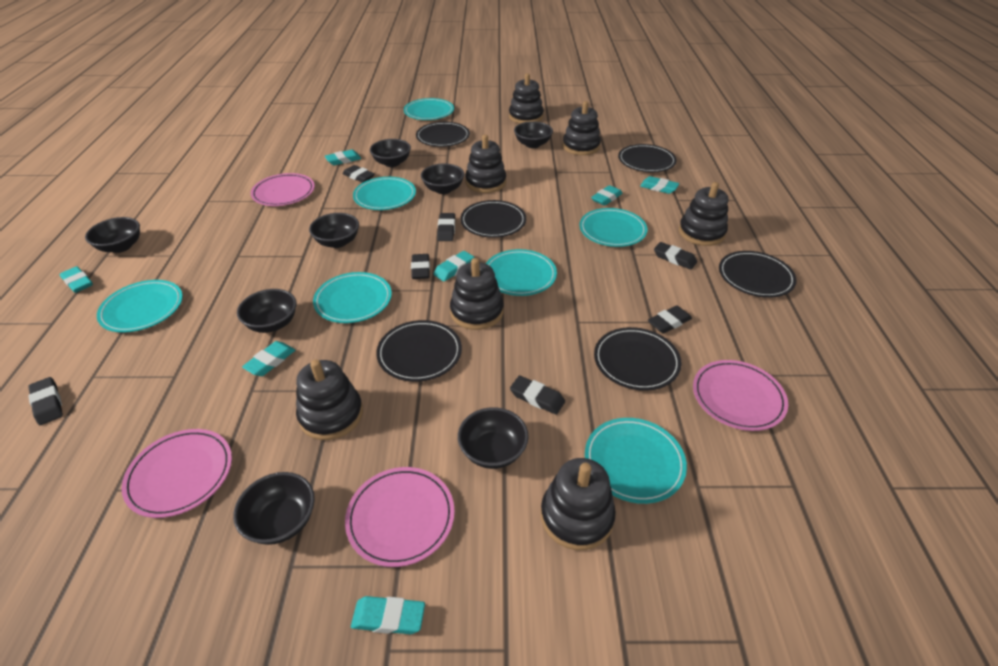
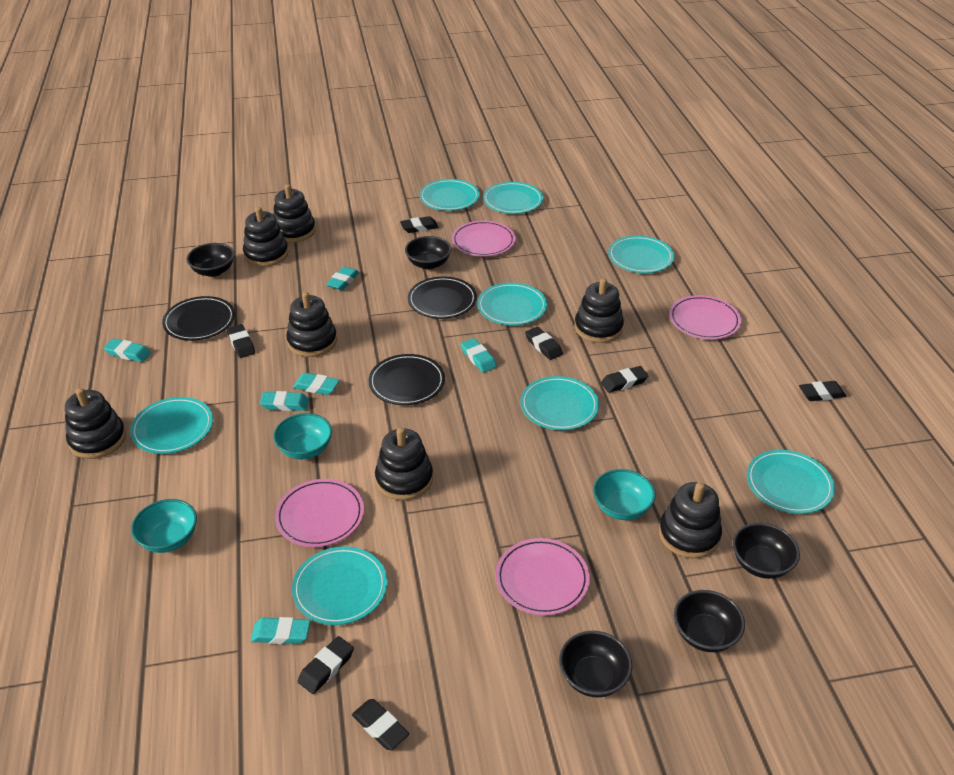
black bowl: 8 -> 5
black plate: 6 -> 3
turquoise bowl: 0 -> 3
turquoise eraser: 7 -> 6
turquoise plate: 7 -> 8

